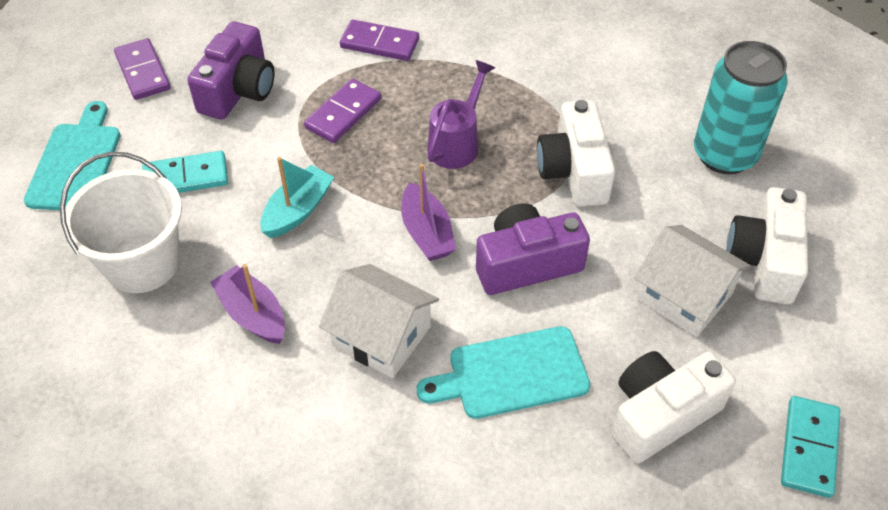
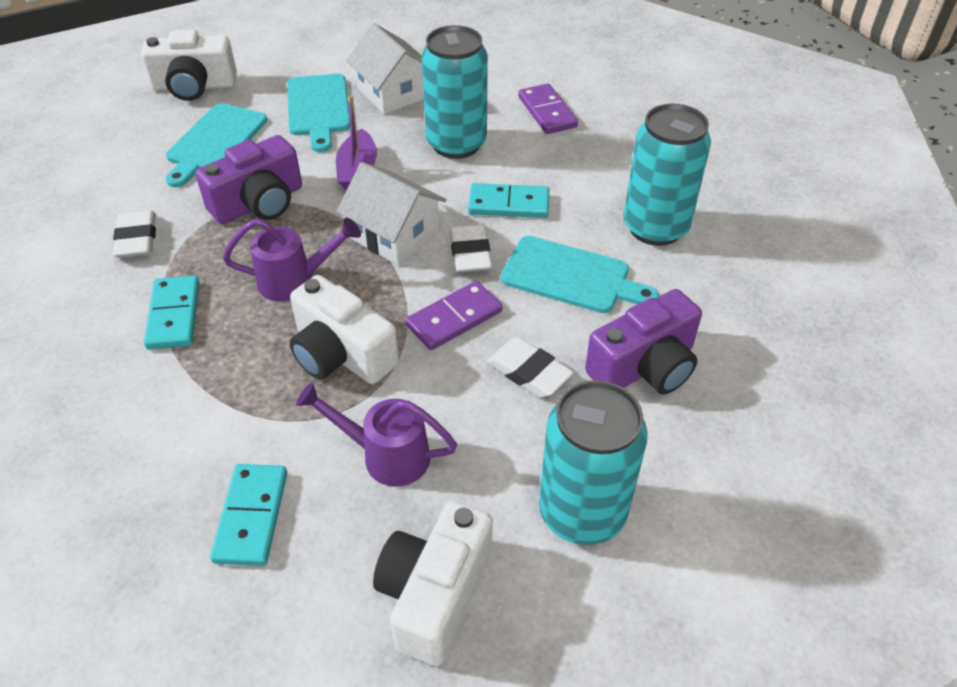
purple boat: 2 -> 1
purple domino: 3 -> 2
purple watering can: 1 -> 2
turquoise boat: 1 -> 0
turquoise can: 1 -> 3
turquoise cutting board: 2 -> 3
turquoise domino: 2 -> 3
white bucket: 1 -> 0
white eraser: 0 -> 3

